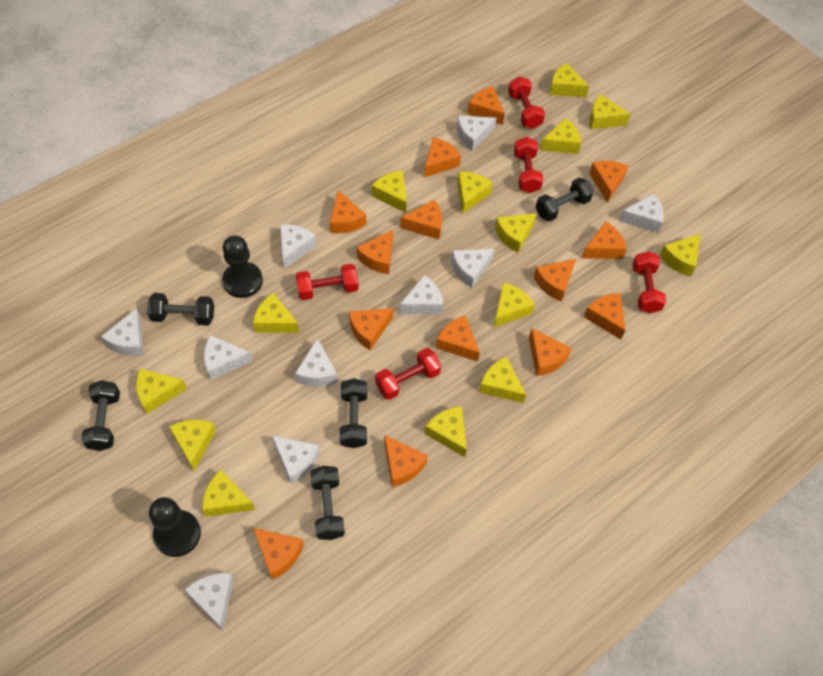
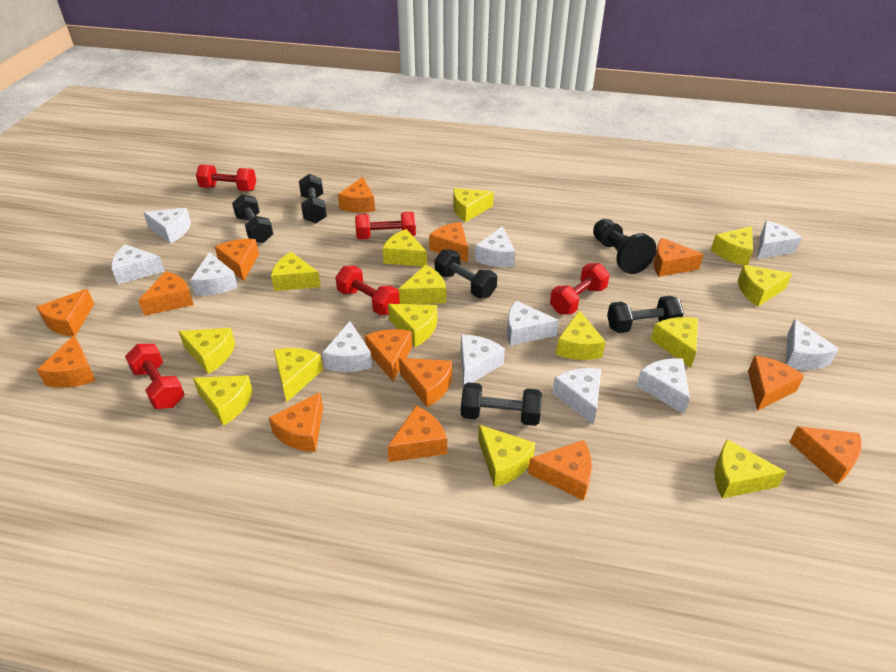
black pawn: 2 -> 1
white cheese: 10 -> 11

